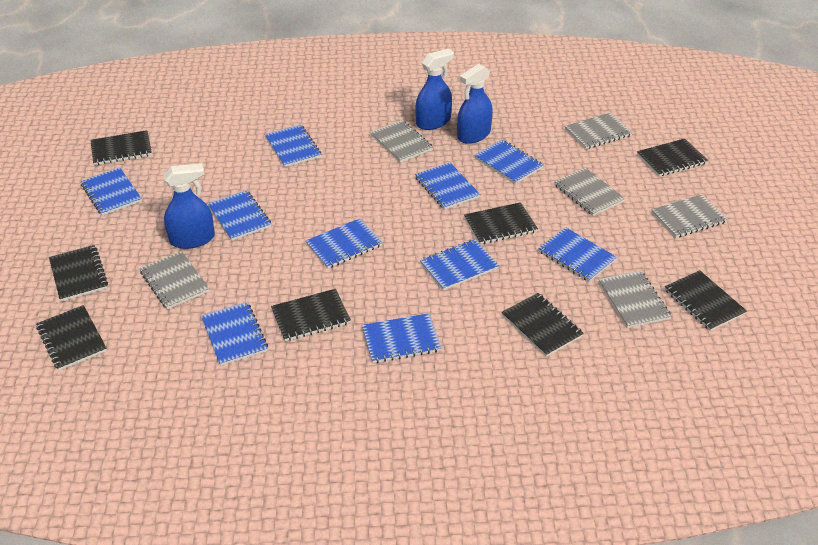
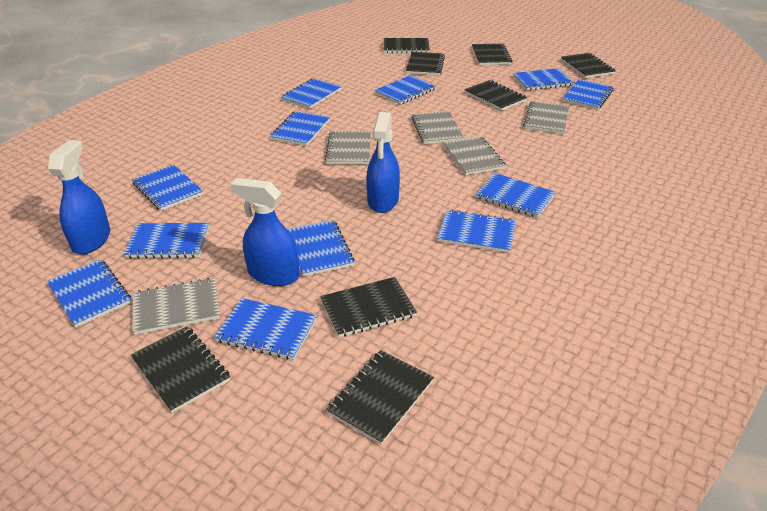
blue notebook: 10 -> 12
grey notebook: 6 -> 5

